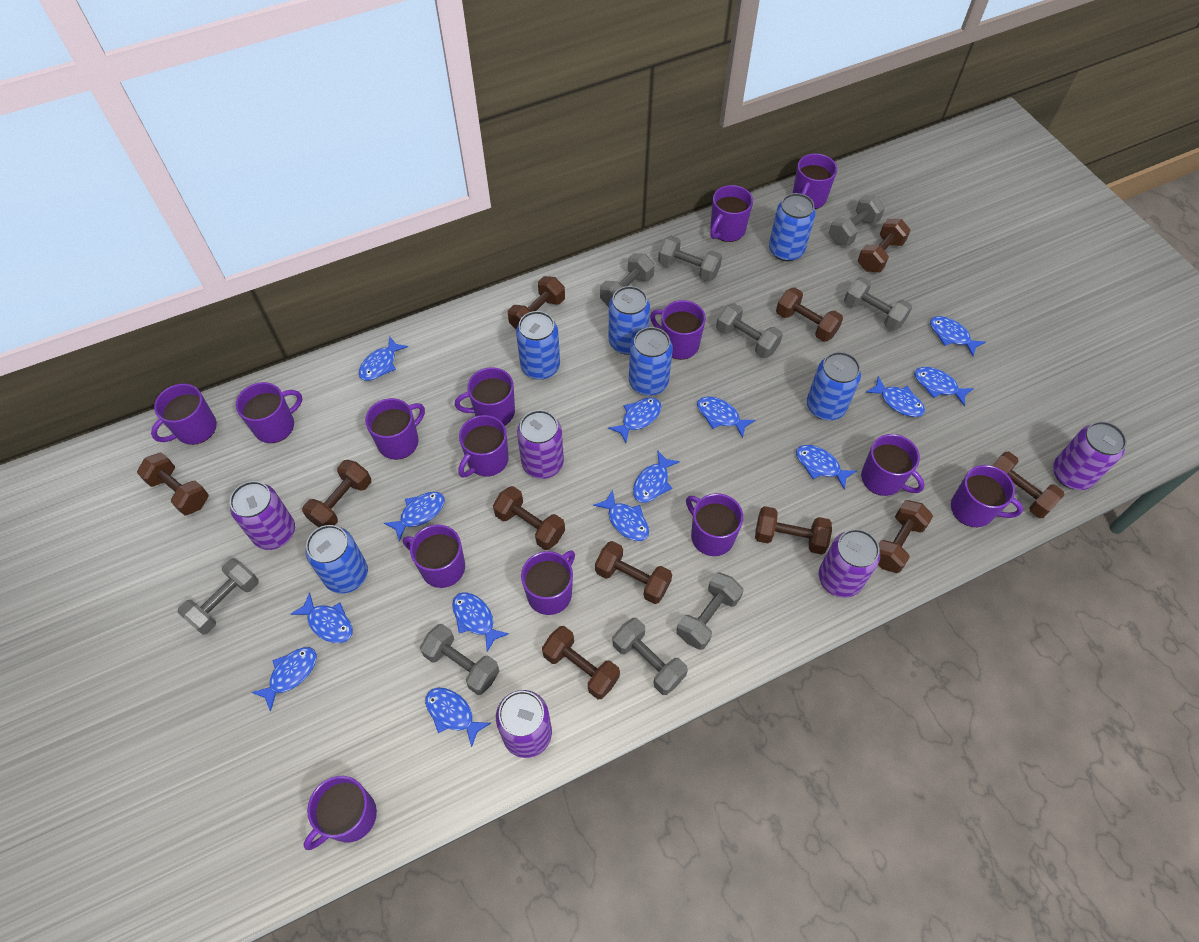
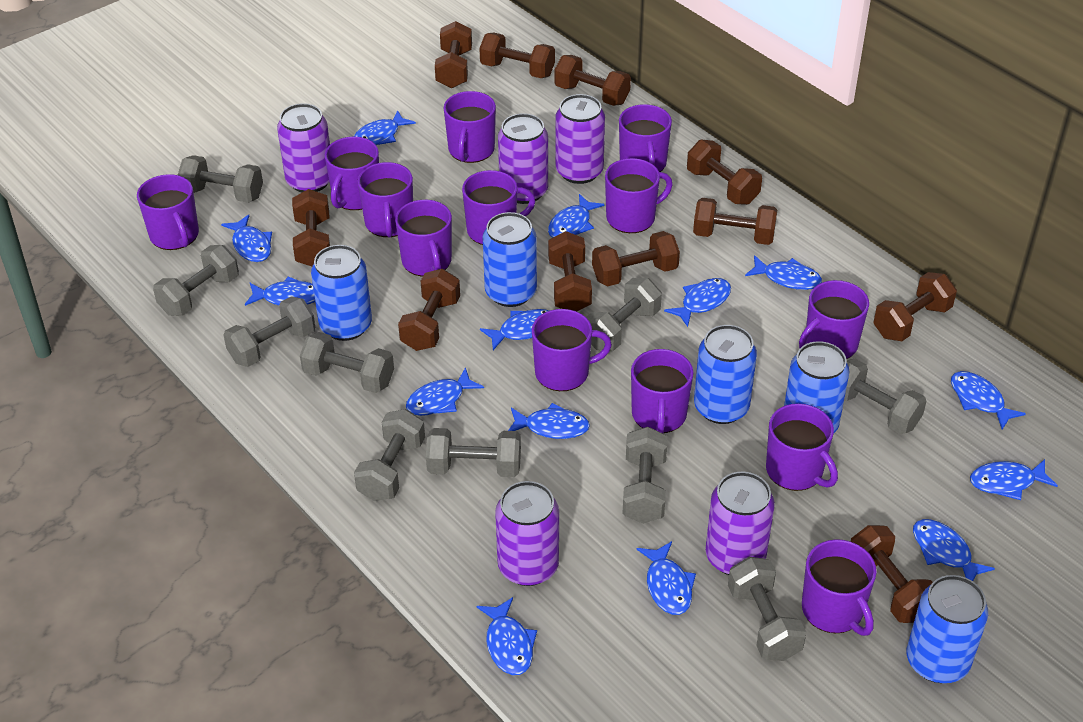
blue can: 6 -> 5
grey dumbbell: 9 -> 10
purple mug: 14 -> 13

